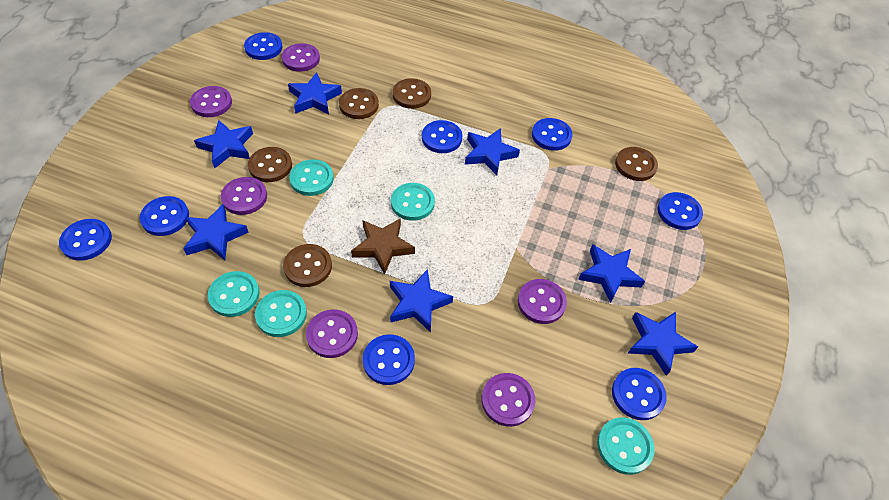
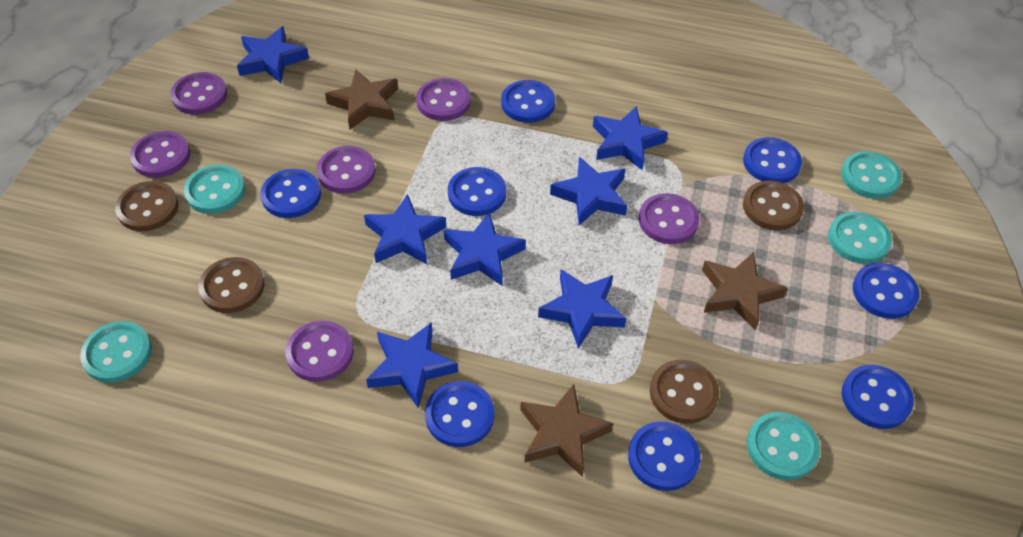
brown button: 5 -> 4
brown star: 1 -> 3

